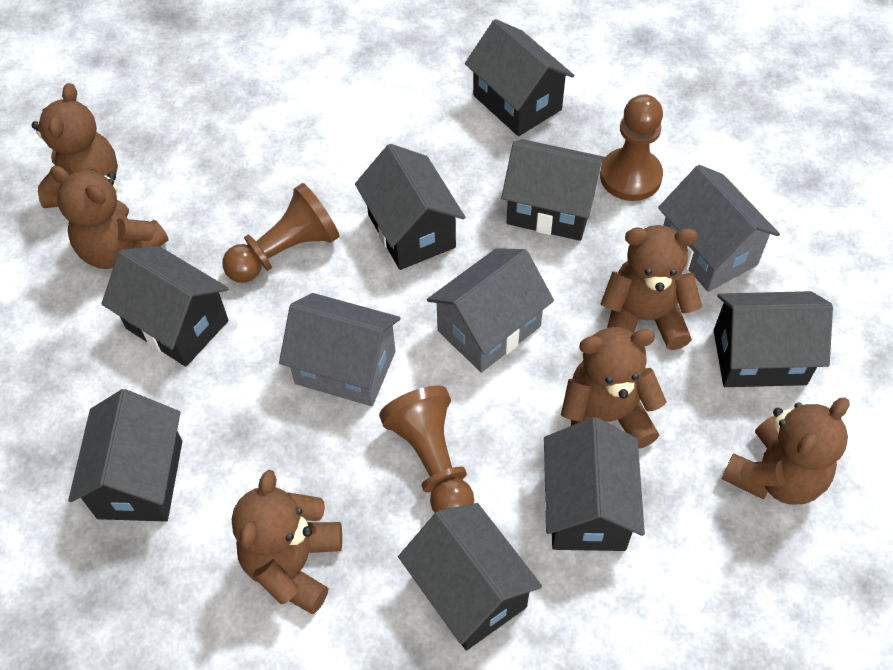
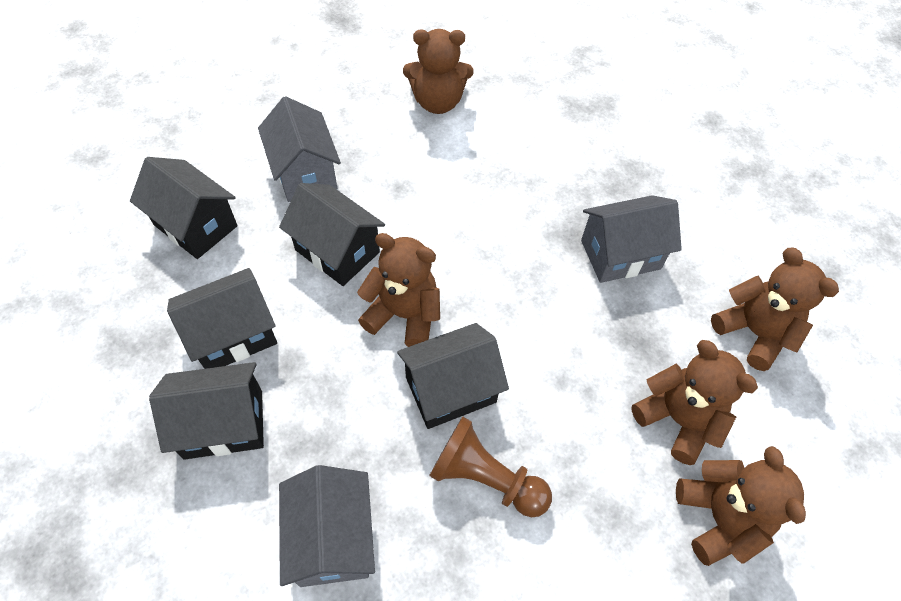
black house: 8 -> 5
brown pawn: 3 -> 1
brown teddy bear: 6 -> 5

